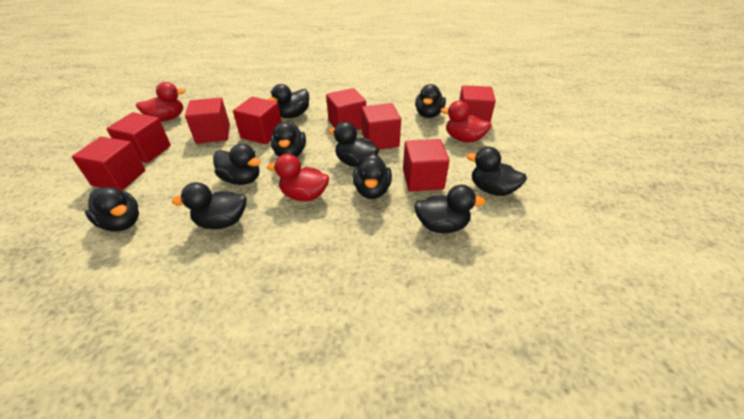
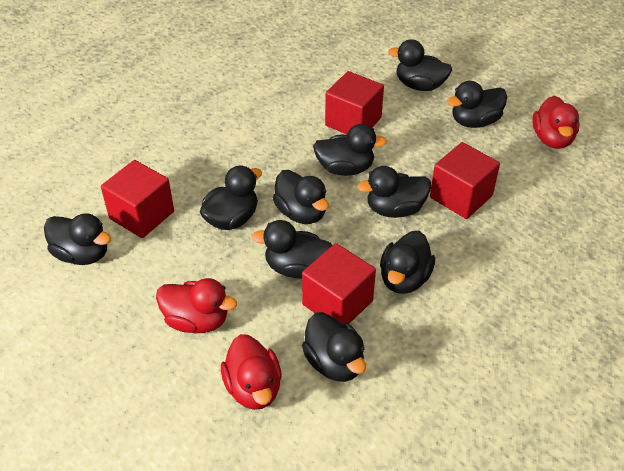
red cube: 8 -> 4

